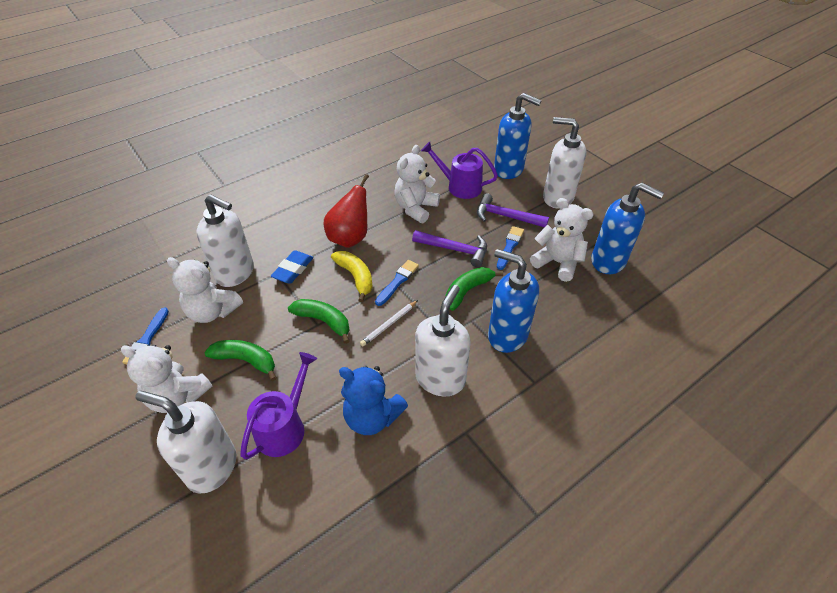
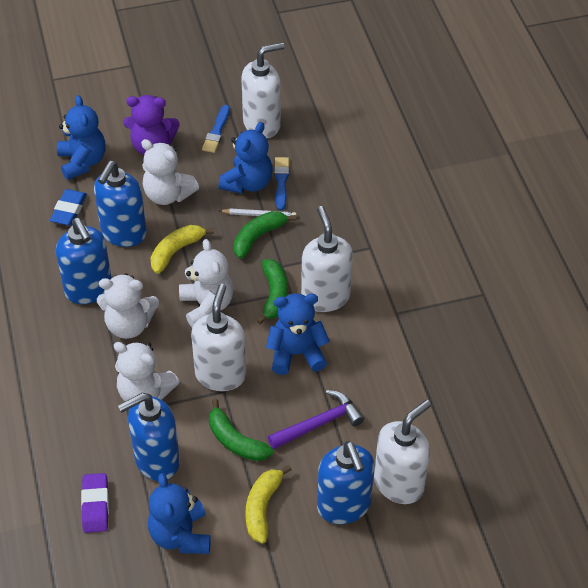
blue brush: 3 -> 2
blue soap dispenser: 3 -> 4
blue teddy bear: 1 -> 4
purple eraser: 0 -> 1
purple hammer: 2 -> 1
purple teddy bear: 0 -> 1
purple watering can: 2 -> 0
red pear: 1 -> 0
yellow banana: 1 -> 2

